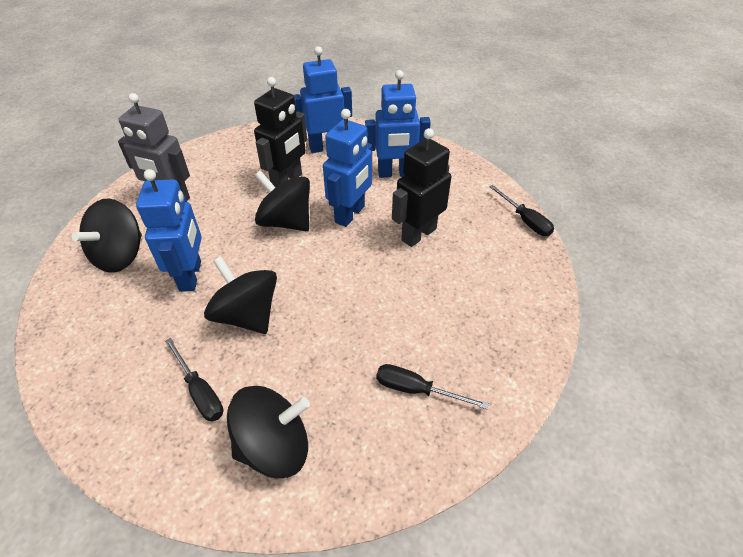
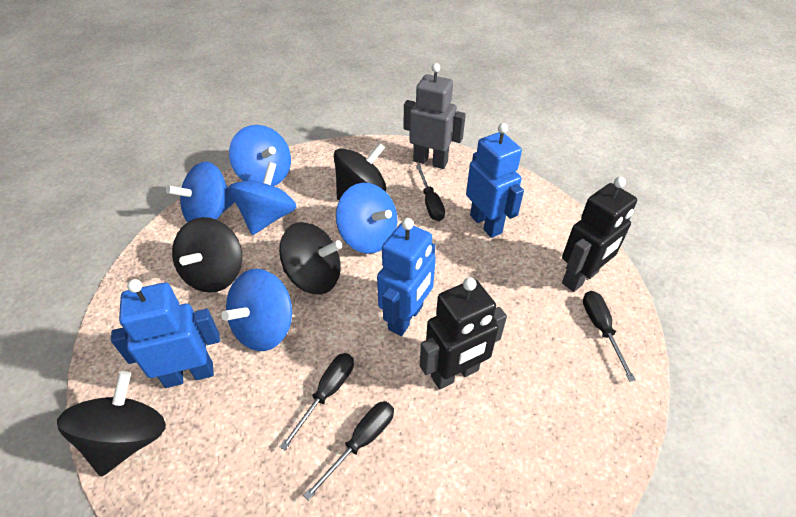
black screwdriver: 3 -> 4
blue robot: 4 -> 3
blue spinning top: 0 -> 5

